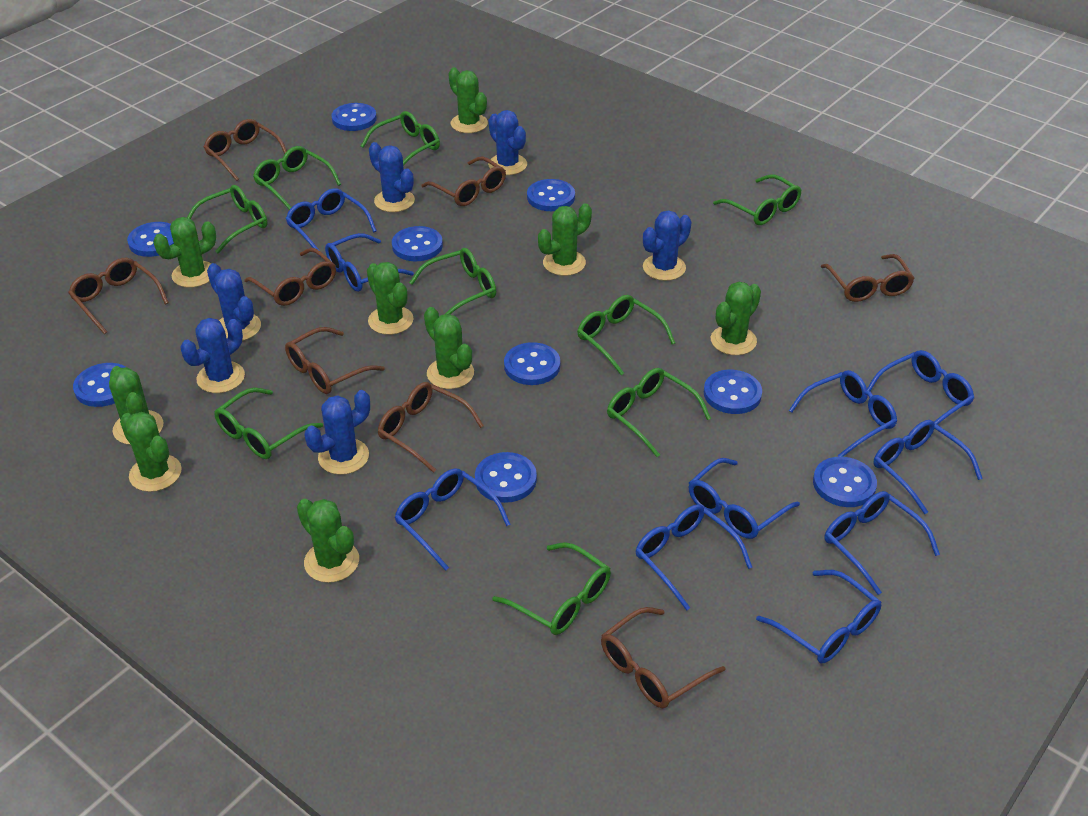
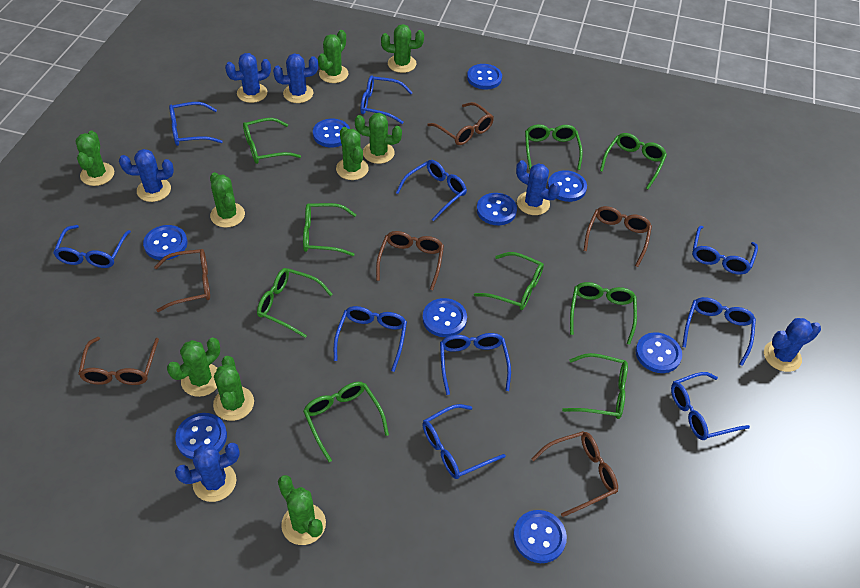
brown glasses: 8 -> 6

